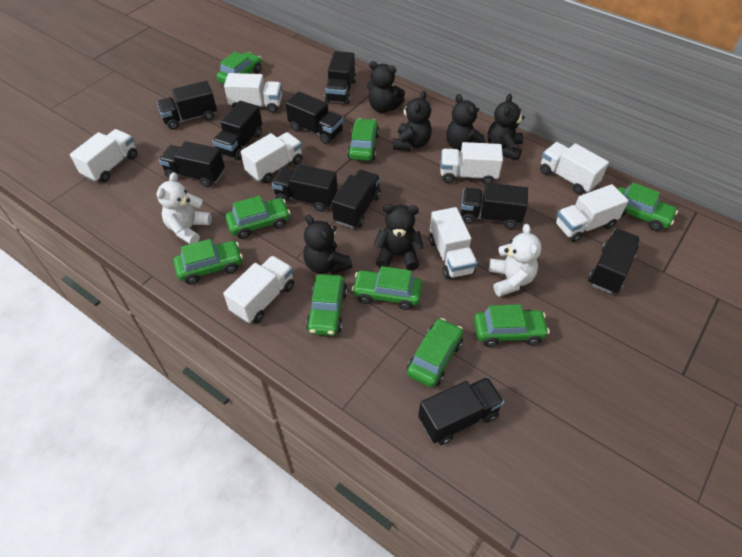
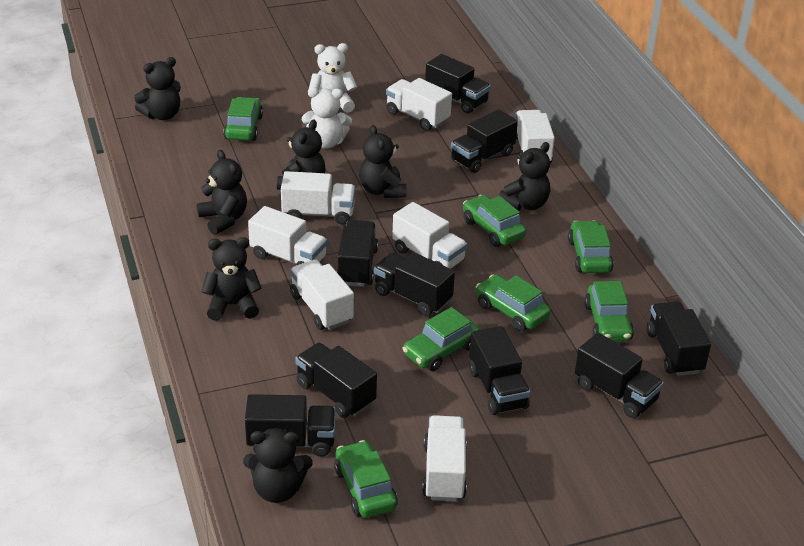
black teddy bear: 6 -> 7
black truck: 10 -> 9
green car: 9 -> 7
white truck: 8 -> 7

